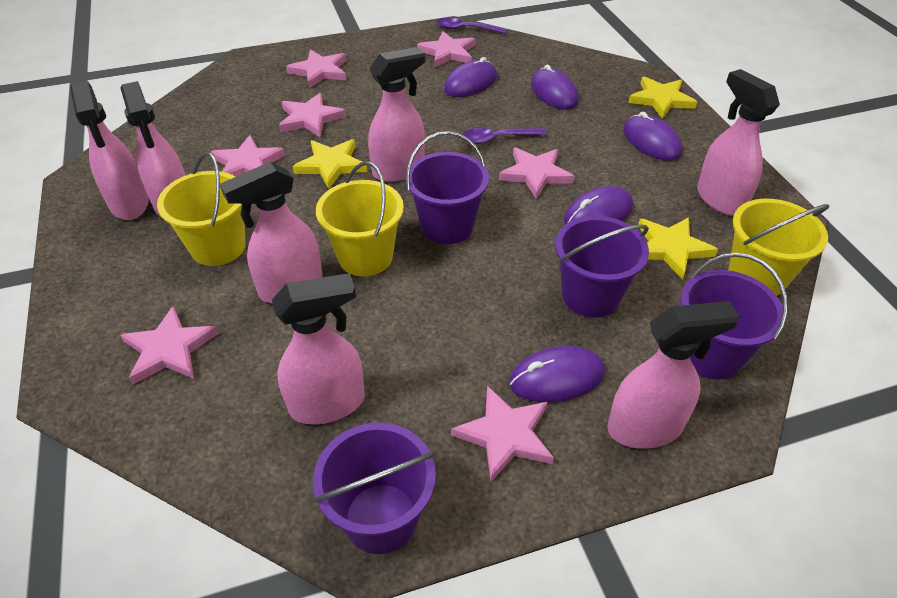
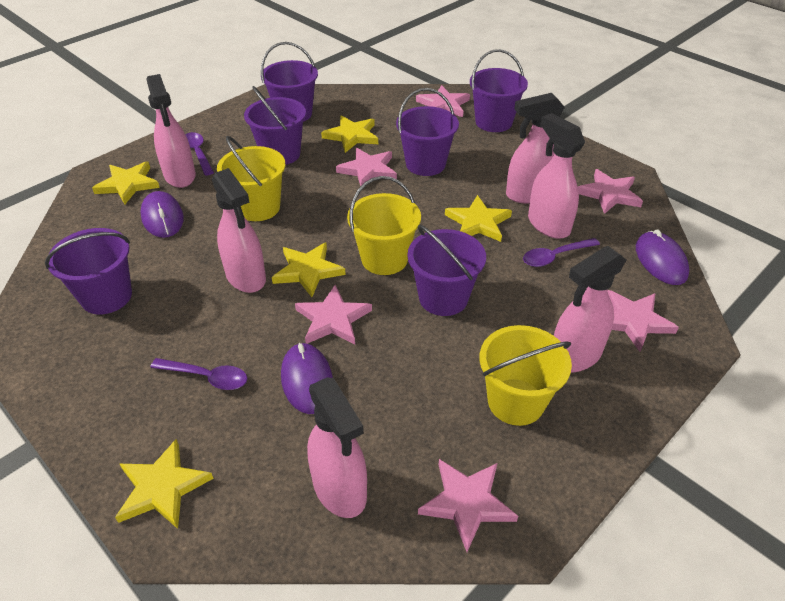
pink spray bottle: 7 -> 6
pink star: 7 -> 6
purple bucket: 4 -> 6
purple mouse: 5 -> 3
purple spoon: 2 -> 3
yellow star: 3 -> 5

